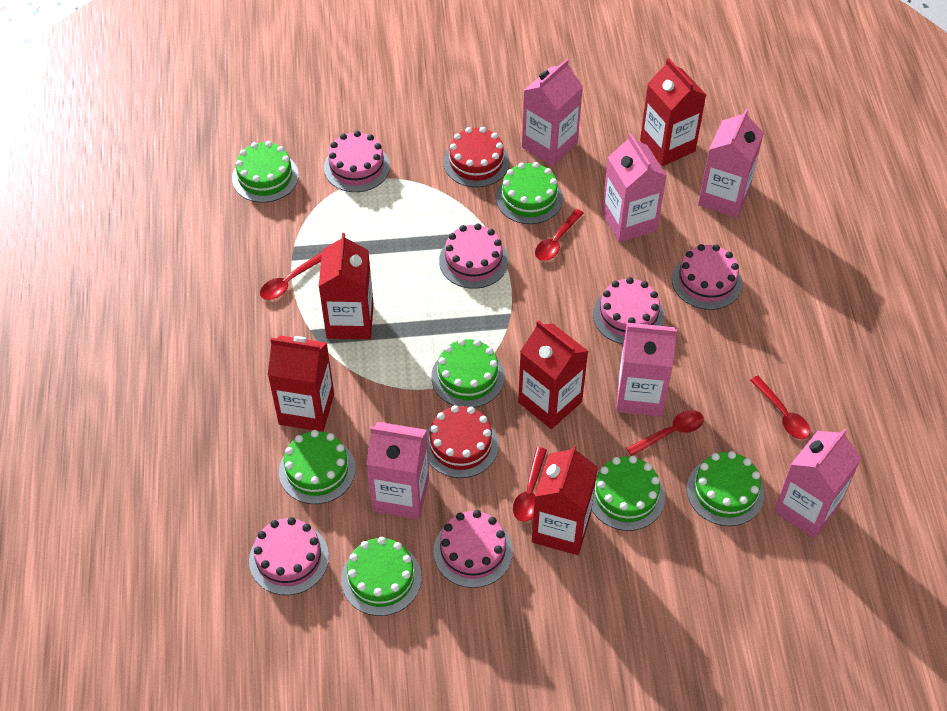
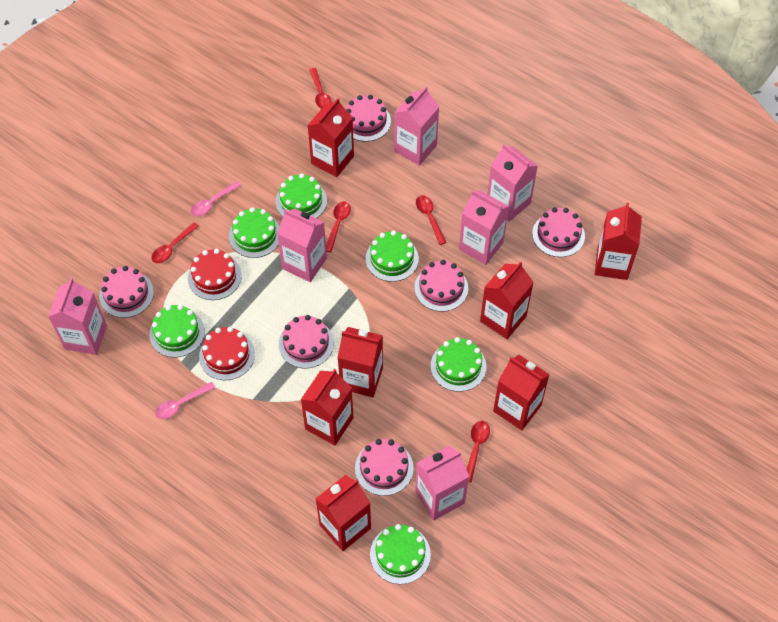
green cake: 7 -> 6
pink spoon: 0 -> 2
red carton: 5 -> 7

